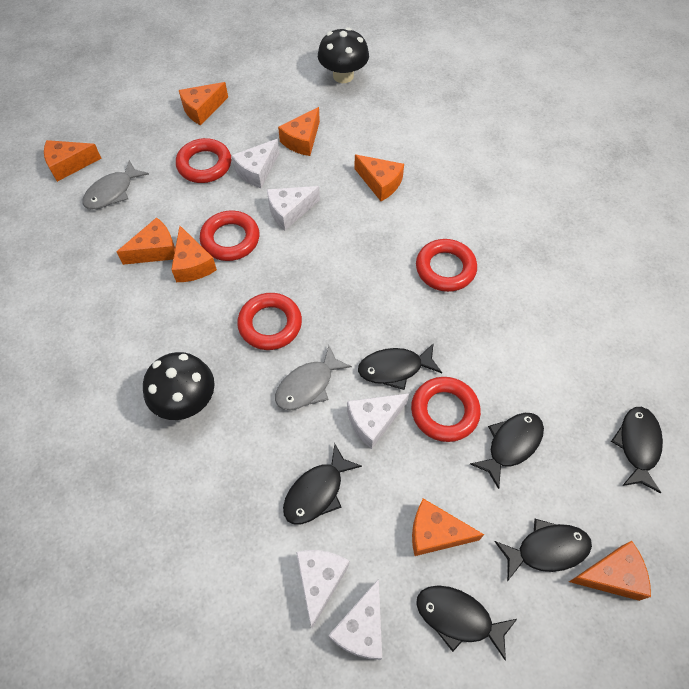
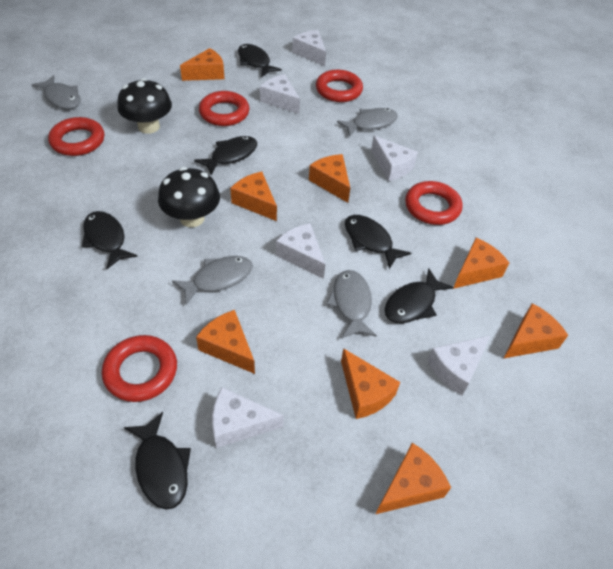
grey fish: 2 -> 4
white cheese: 5 -> 6

